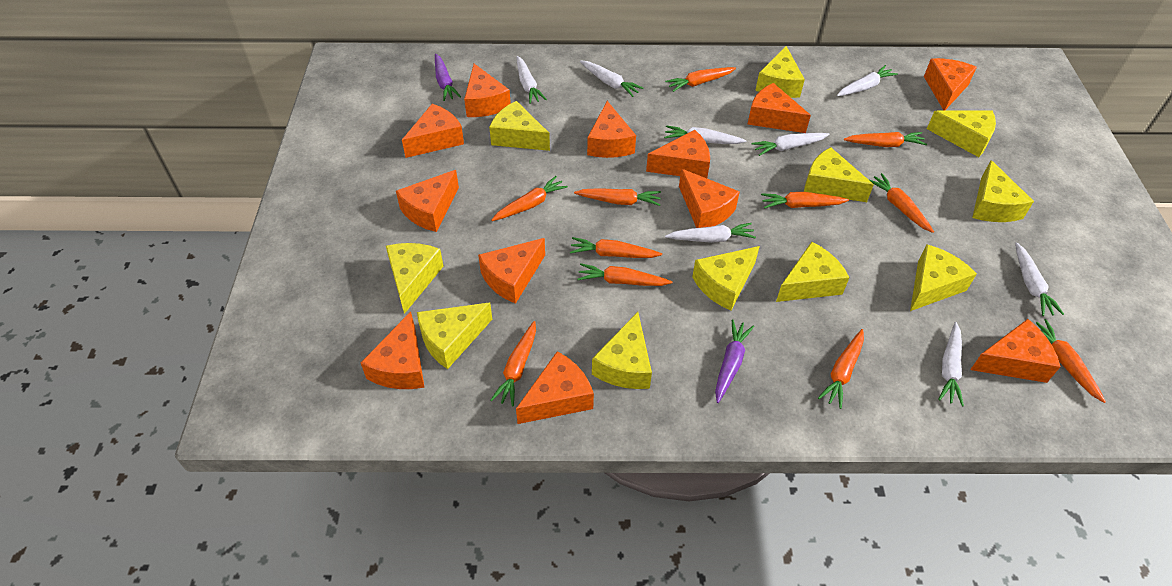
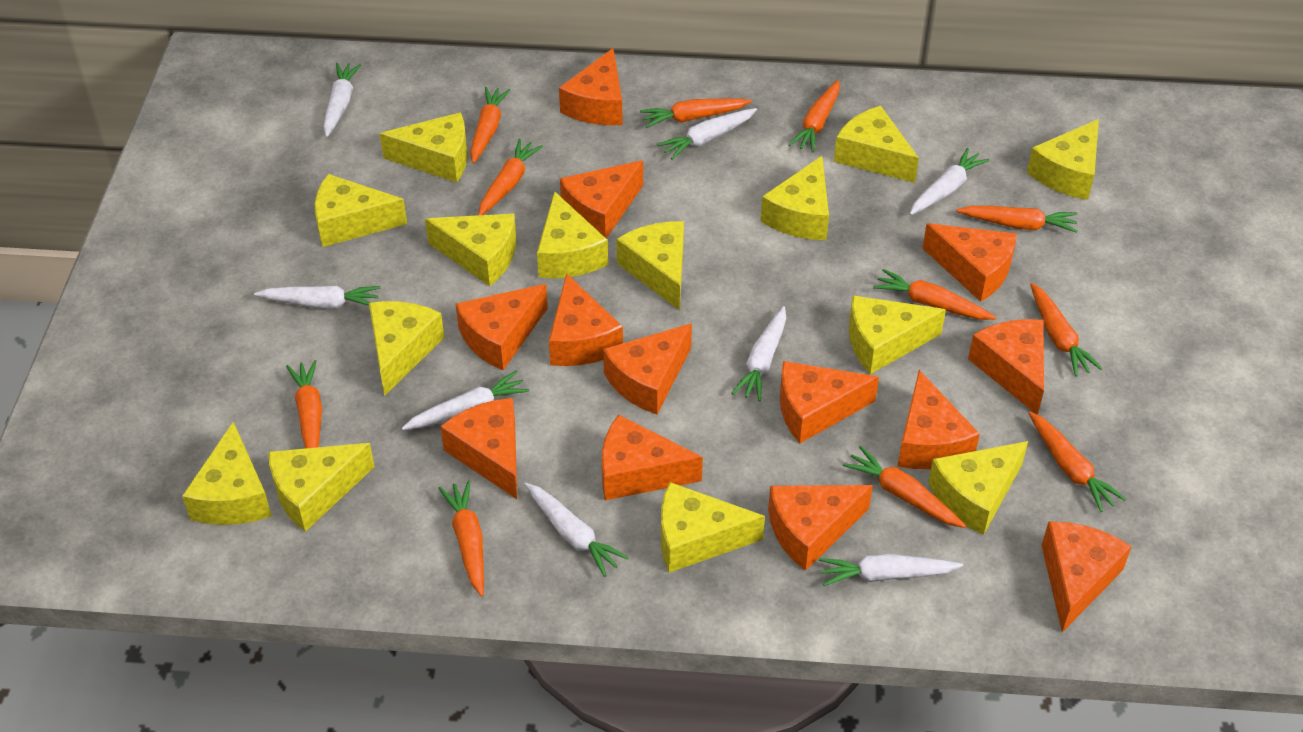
orange cheese: 12 -> 13
purple carrot: 2 -> 0
yellow cheese: 11 -> 14

